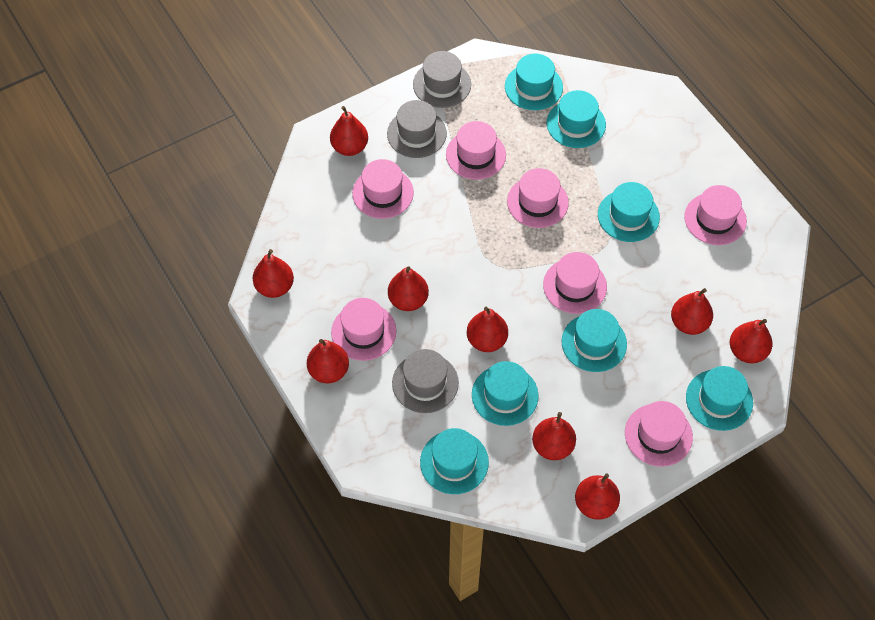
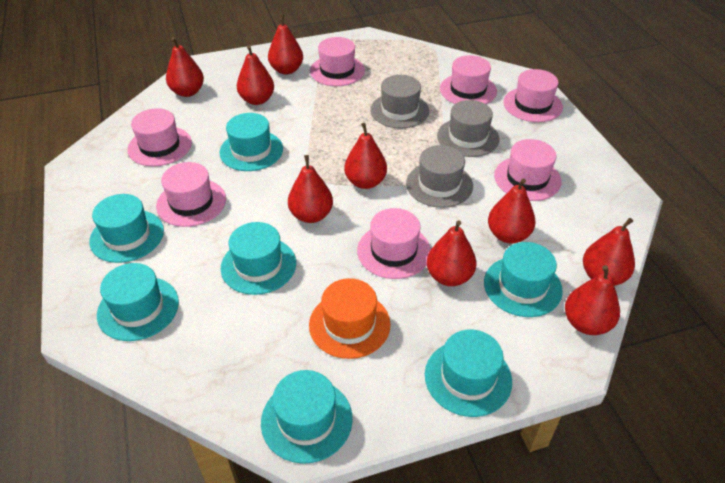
orange hat: 0 -> 1

